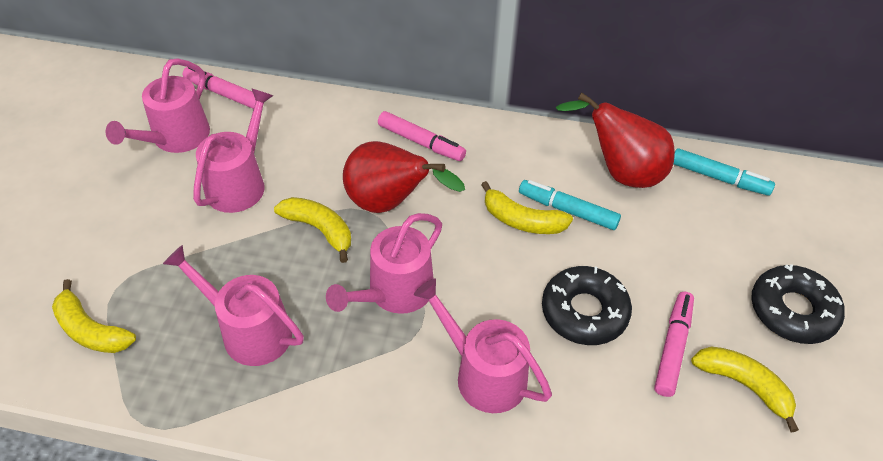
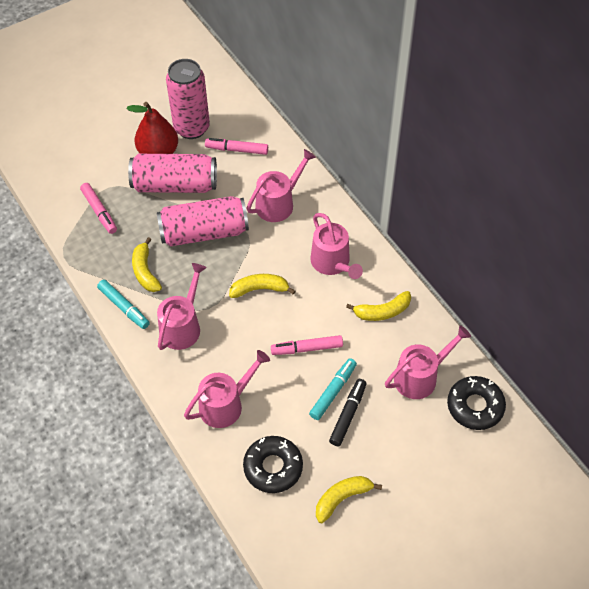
black marker: 0 -> 1
pink can: 0 -> 3
red pear: 2 -> 1

